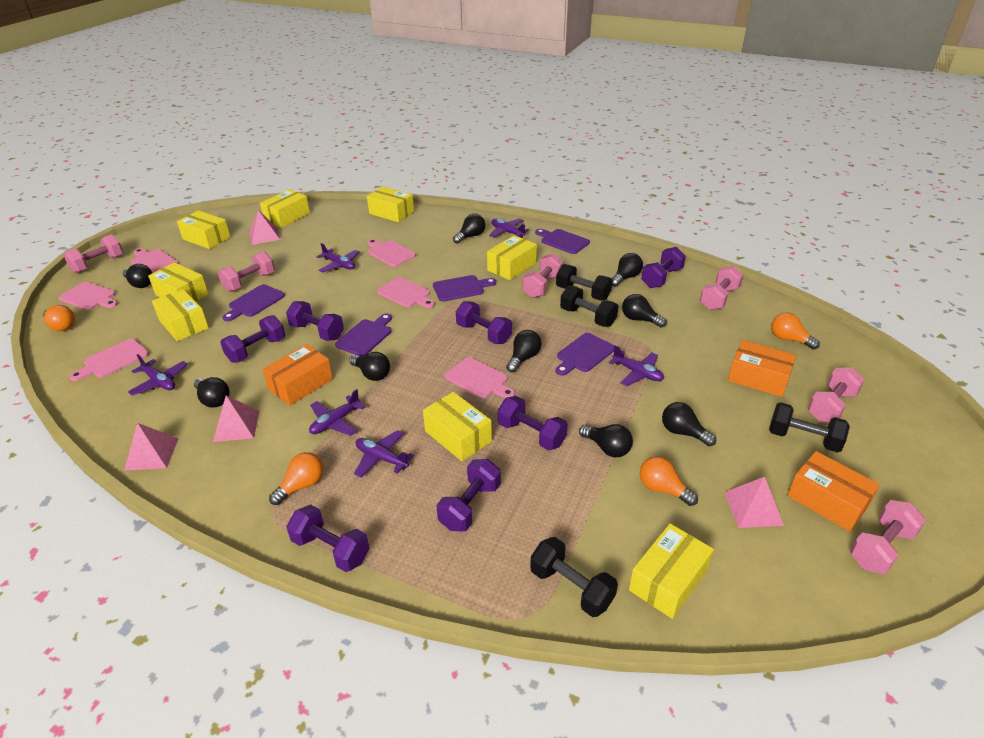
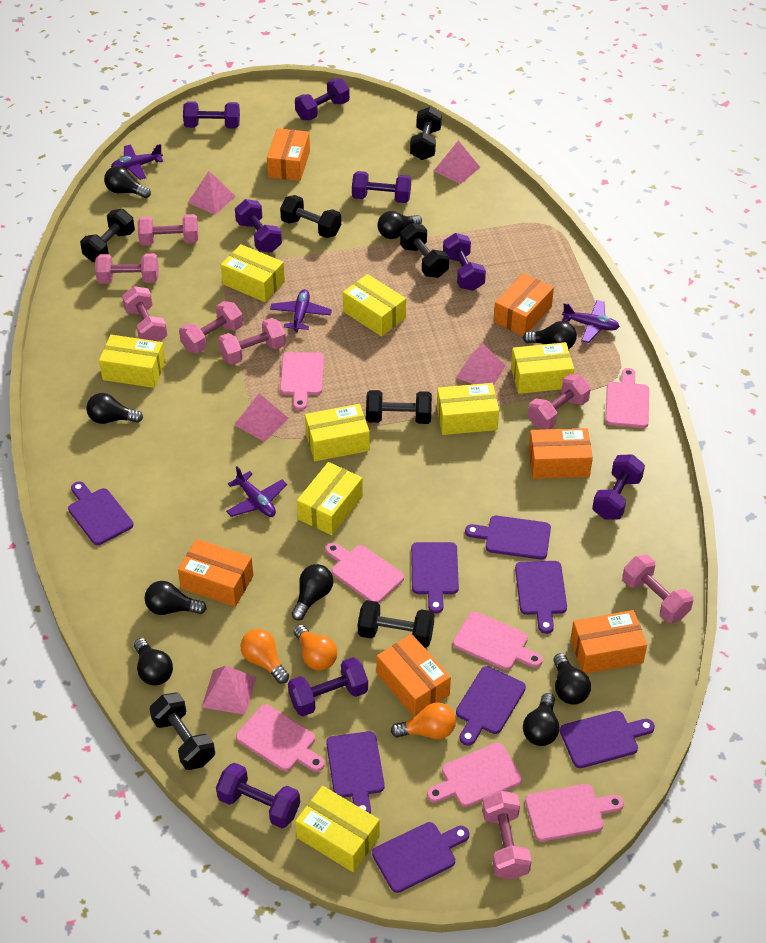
black dumbbell: 4 -> 7
orange box: 3 -> 6
orange light bulb: 4 -> 3
pink cutting board: 6 -> 7
pink dumbbell: 6 -> 8
pink pyramid: 4 -> 5
purple cutting board: 5 -> 8
purple dumbbell: 7 -> 8
purple plane: 6 -> 4

